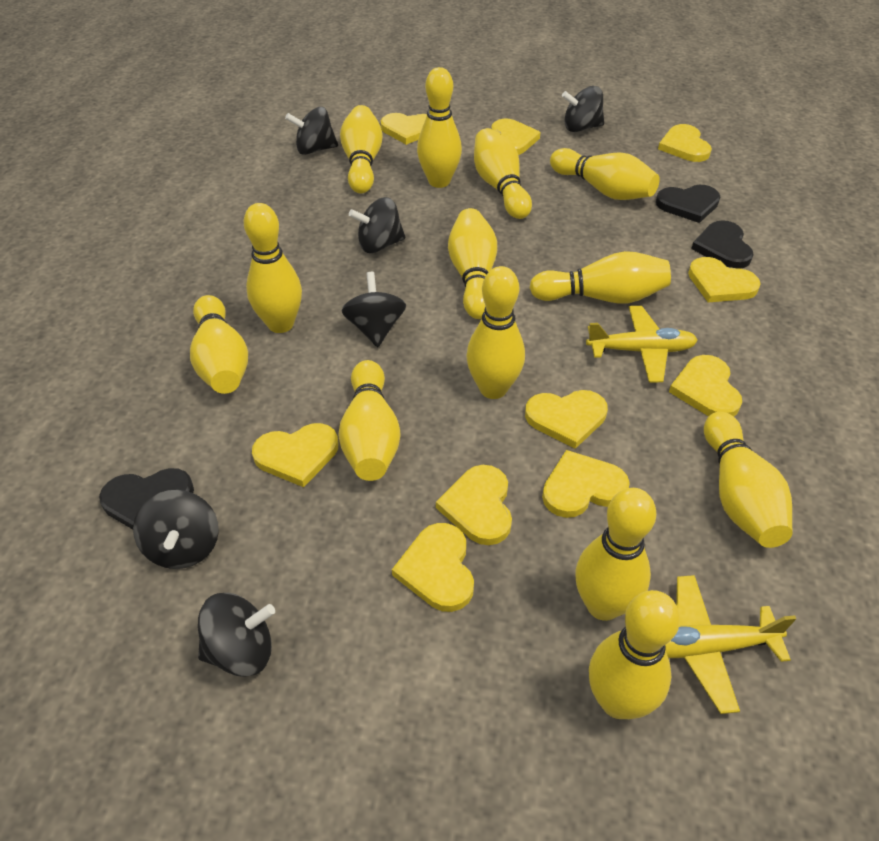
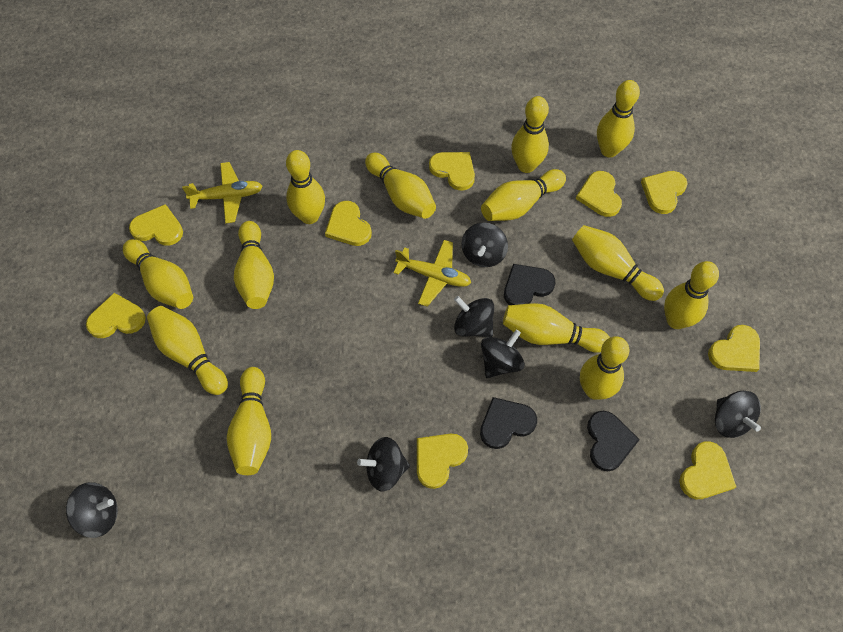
yellow heart: 10 -> 9

